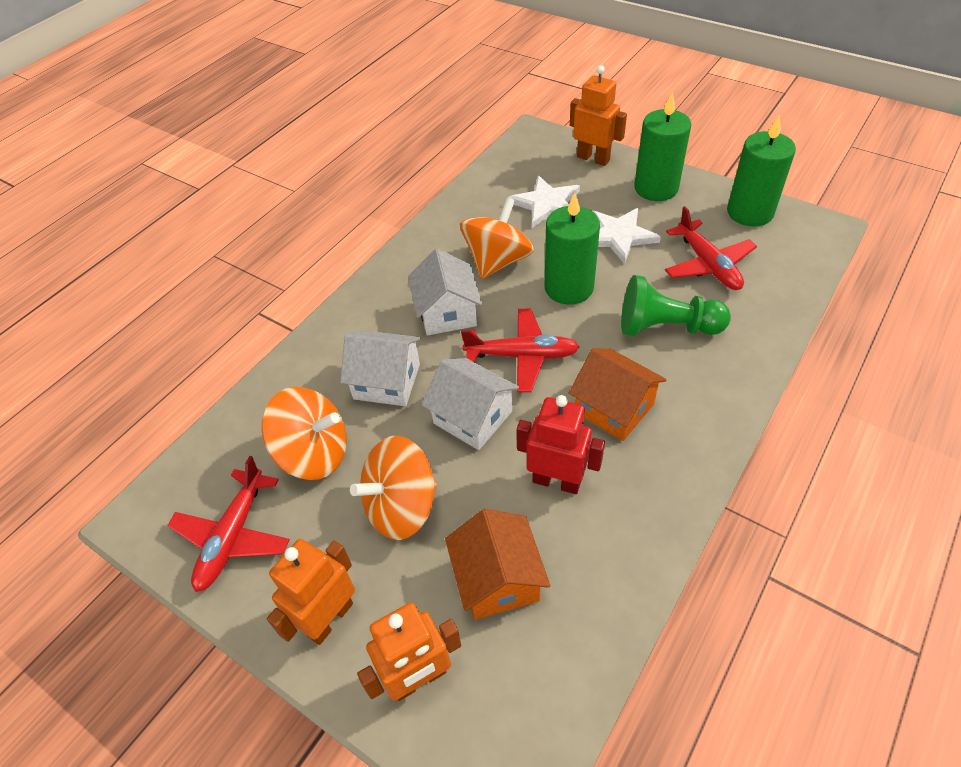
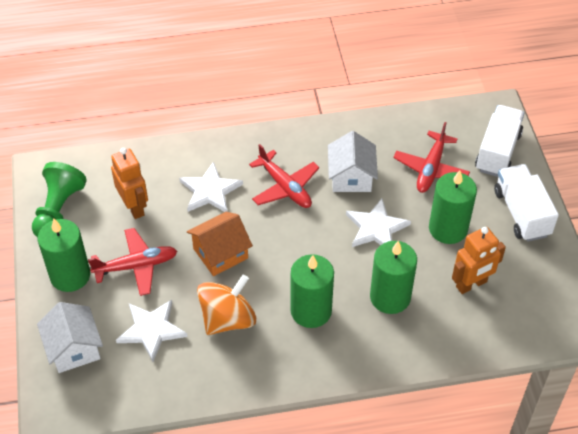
green candle: 3 -> 4
orange house: 2 -> 1
orange robot: 3 -> 2
orange spinning top: 3 -> 1
red robot: 1 -> 0
white house: 3 -> 2
white star: 2 -> 3
white truck: 0 -> 2

